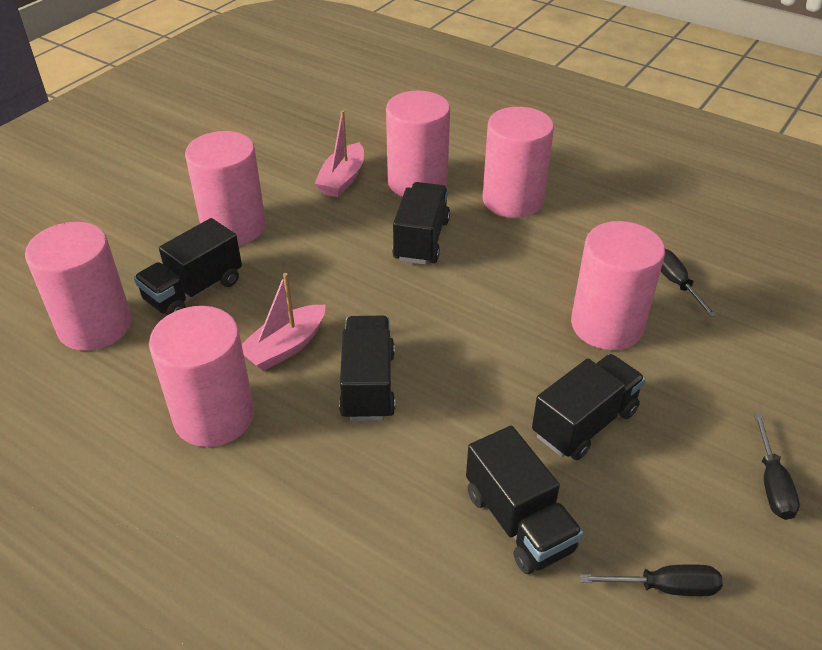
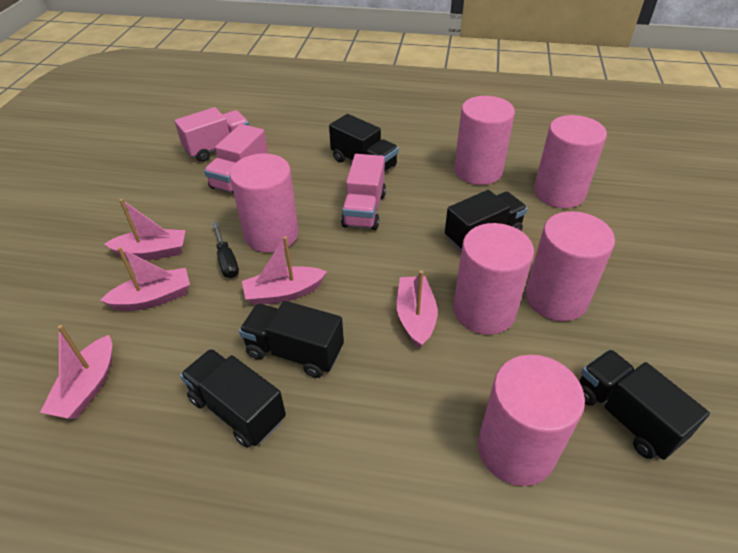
black screwdriver: 3 -> 1
pink boat: 2 -> 5
pink truck: 0 -> 3

